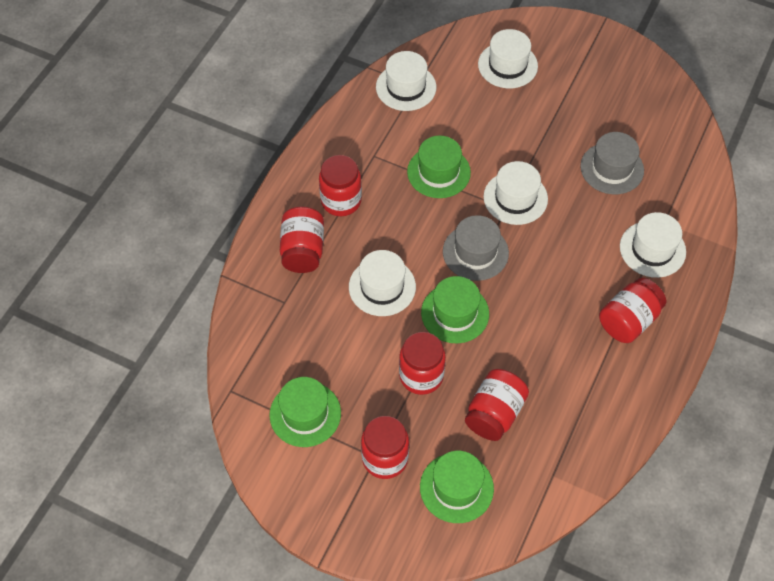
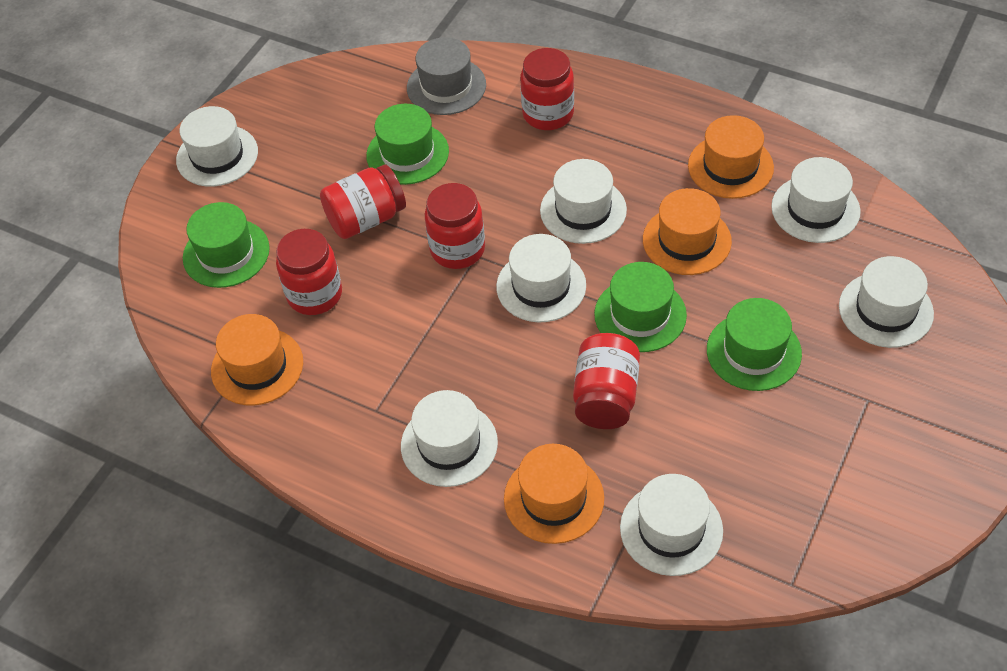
grey hat: 2 -> 1
orange hat: 0 -> 4
red jar: 6 -> 5
white hat: 5 -> 7

